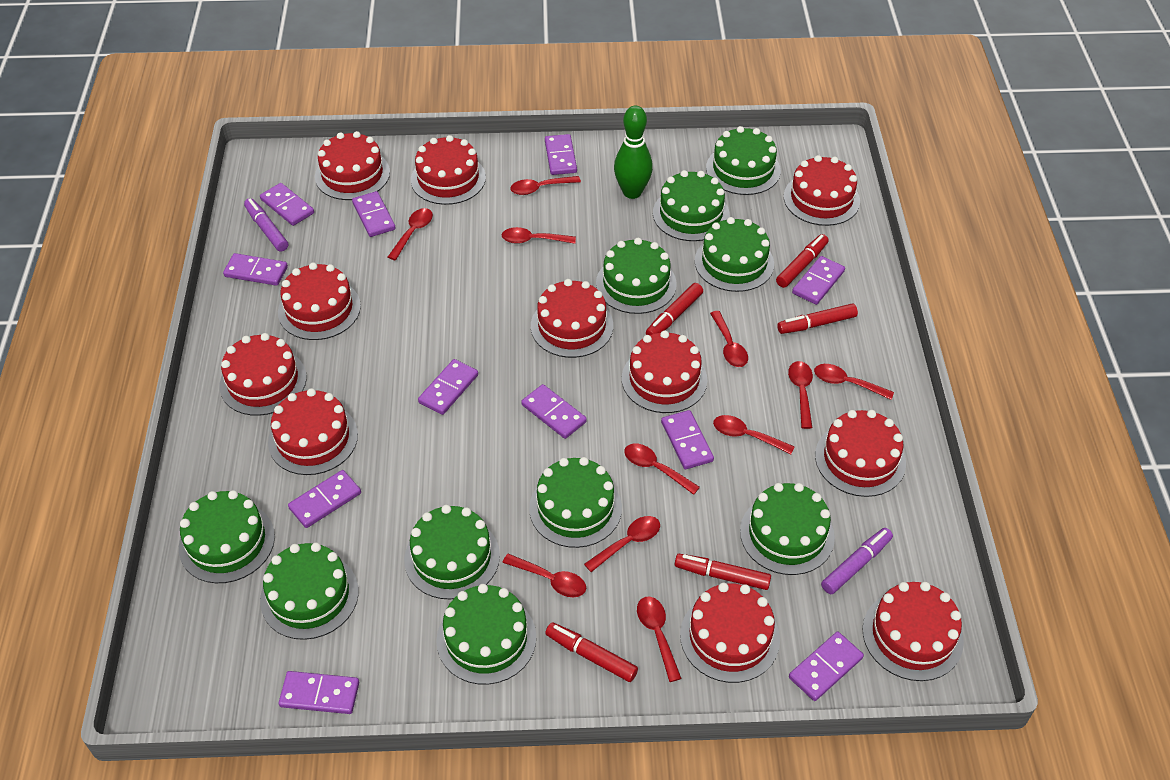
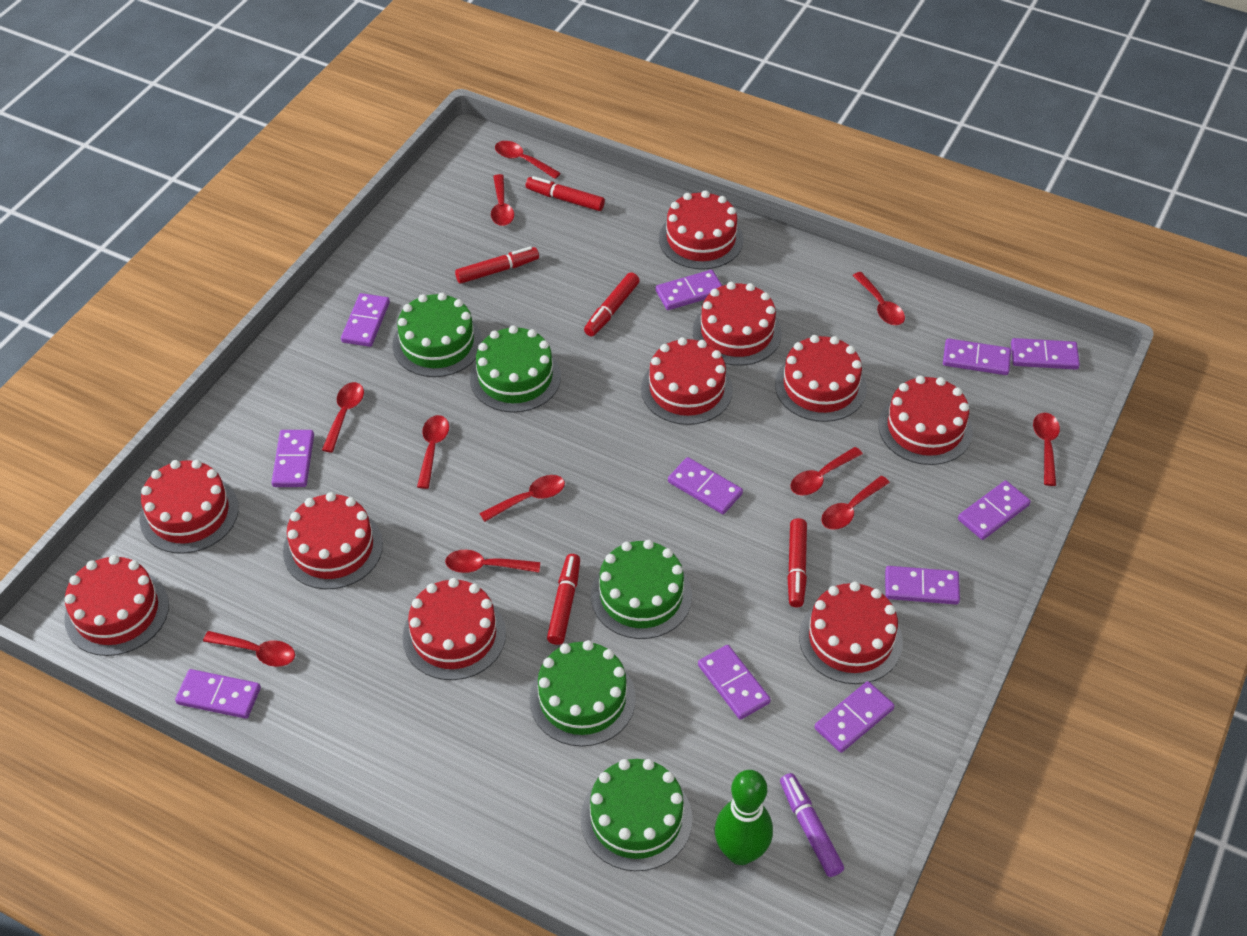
green cake: 10 -> 5
purple marker: 2 -> 1
red cake: 11 -> 10

